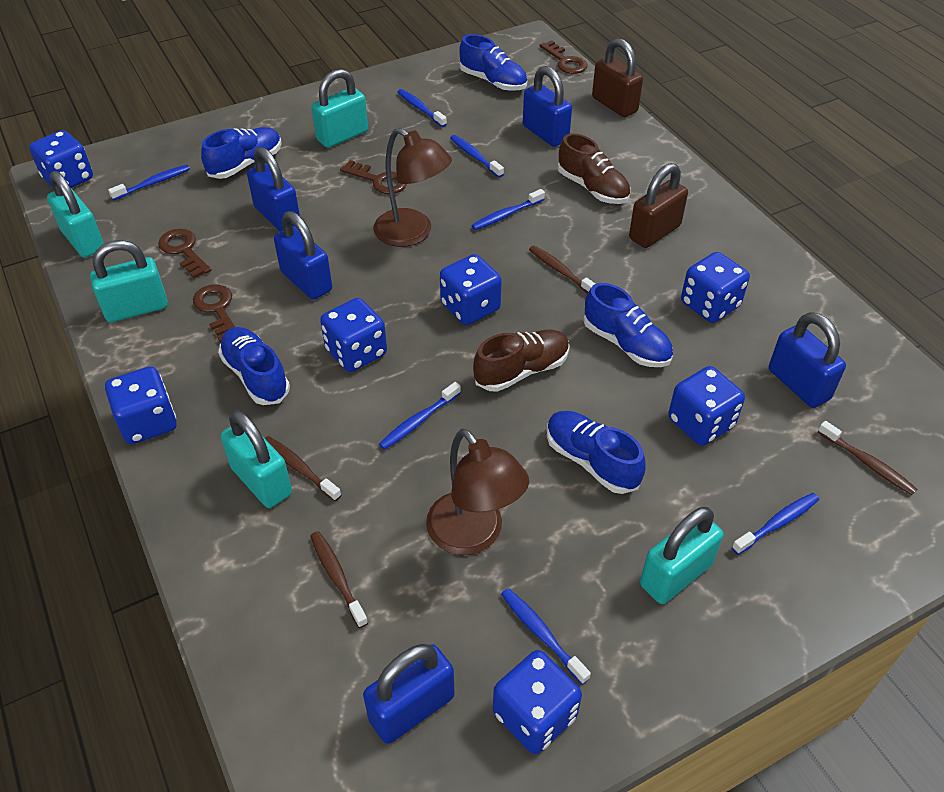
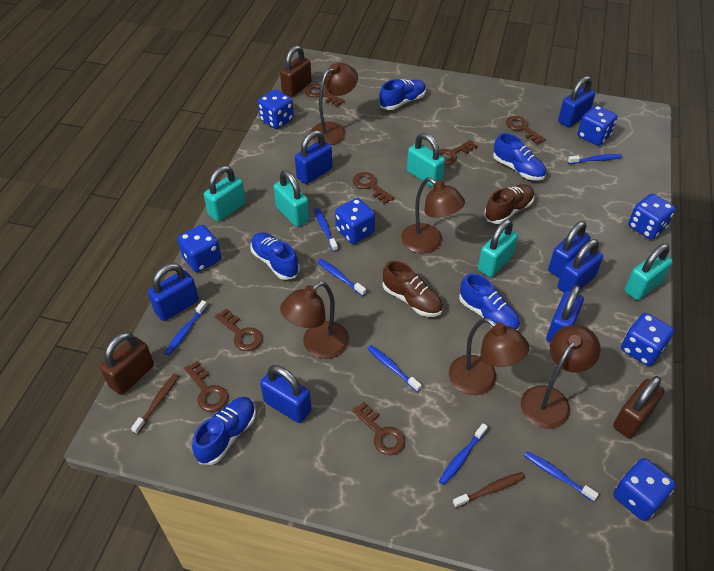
blue padlock: 5 -> 7
brown key: 4 -> 7
brown lamp: 2 -> 5
brown padlock: 2 -> 3
brown toothbrush: 4 -> 2

